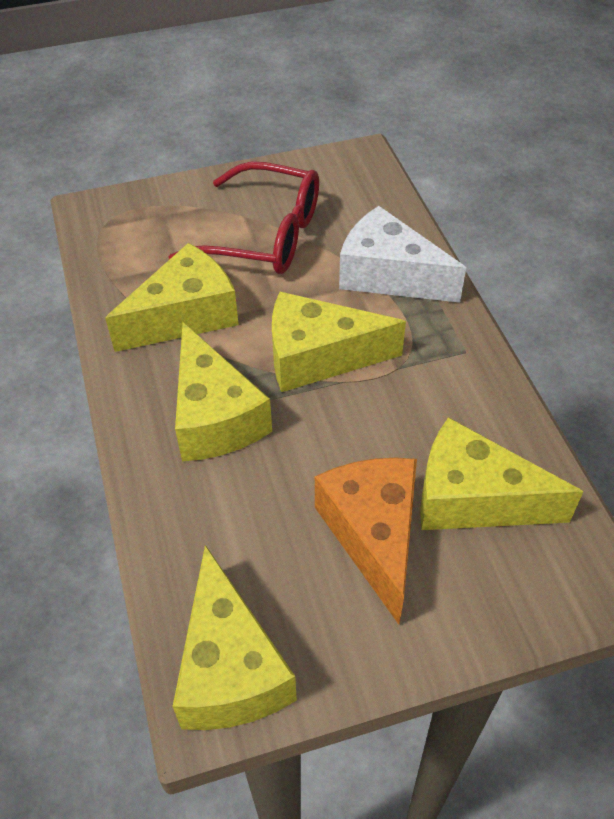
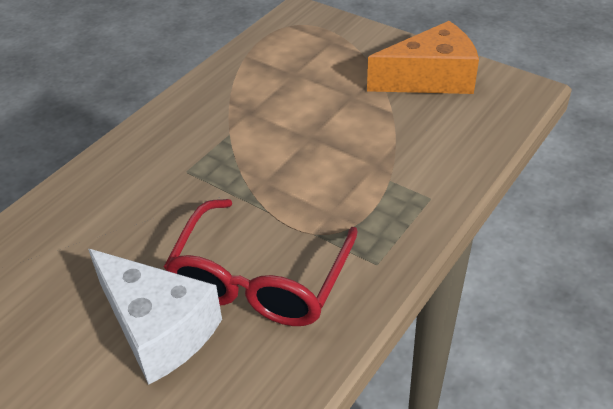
yellow cheese: 5 -> 0

